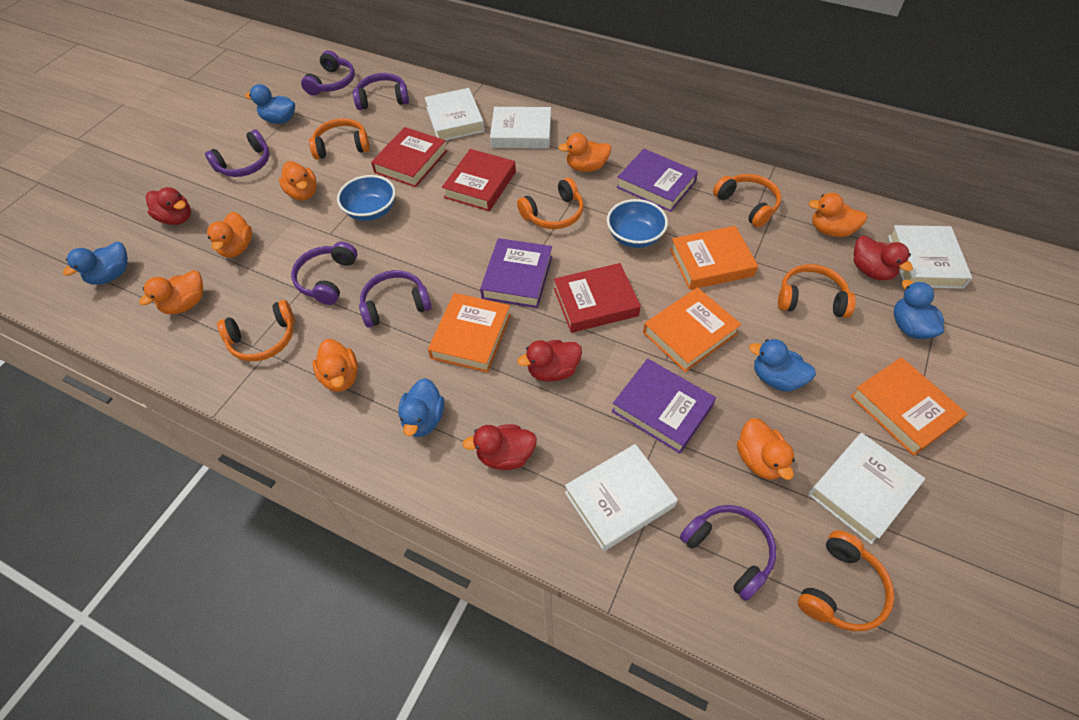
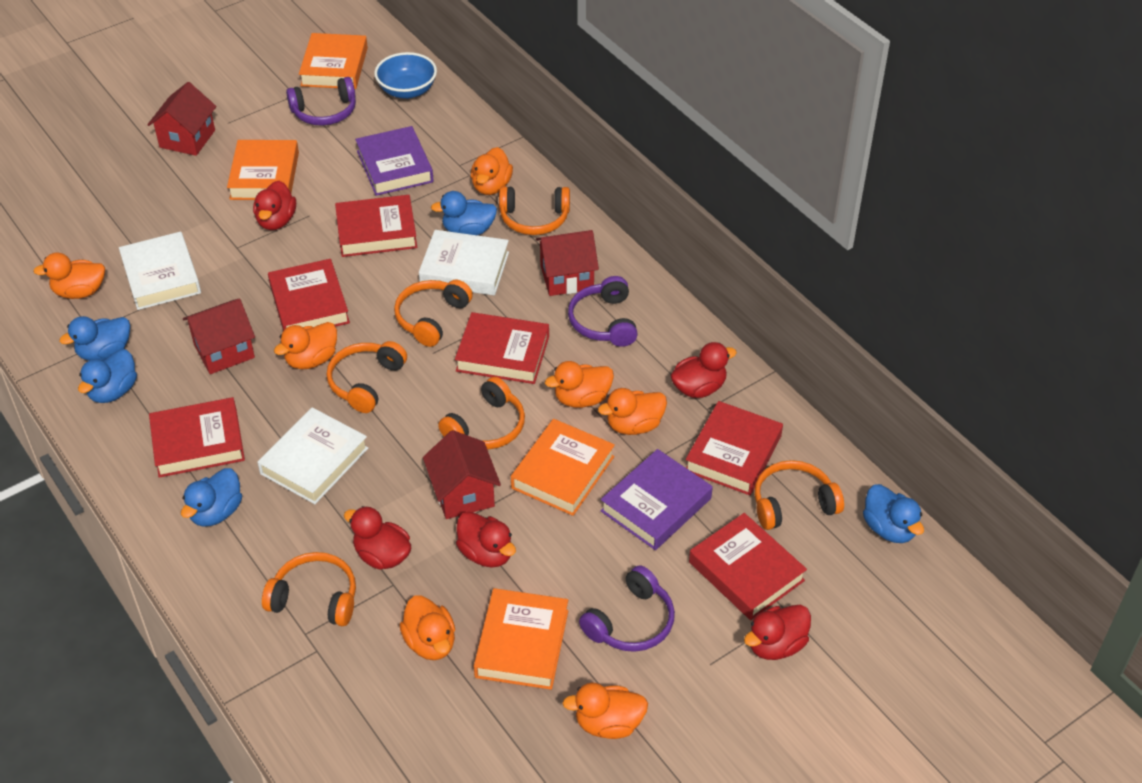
blue bowl: 2 -> 1
purple book: 3 -> 2
purple headphones: 6 -> 3
red book: 3 -> 6
red duck: 4 -> 5
red house: 0 -> 4
white book: 5 -> 3

